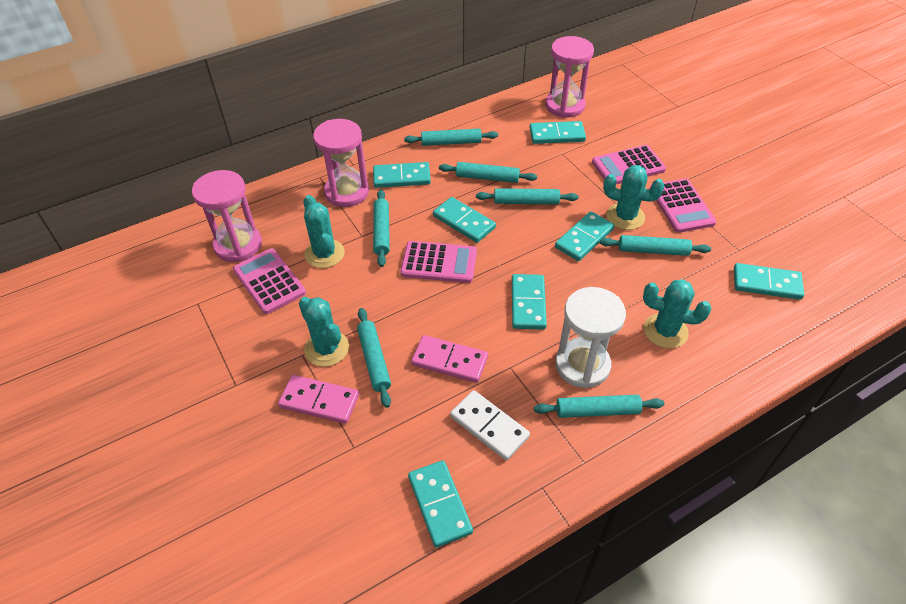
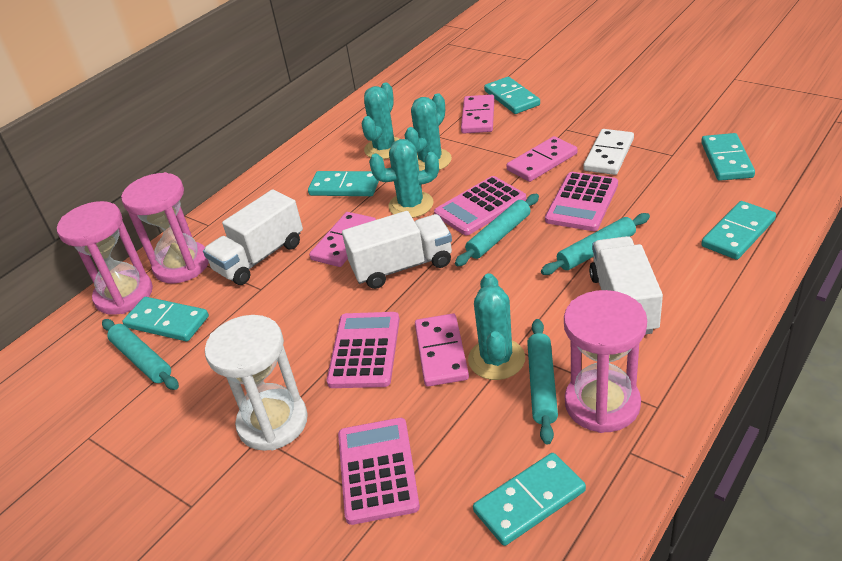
pink domino: 2 -> 4
turquoise domino: 7 -> 6
turquoise rolling pin: 7 -> 4
white truck: 0 -> 3

